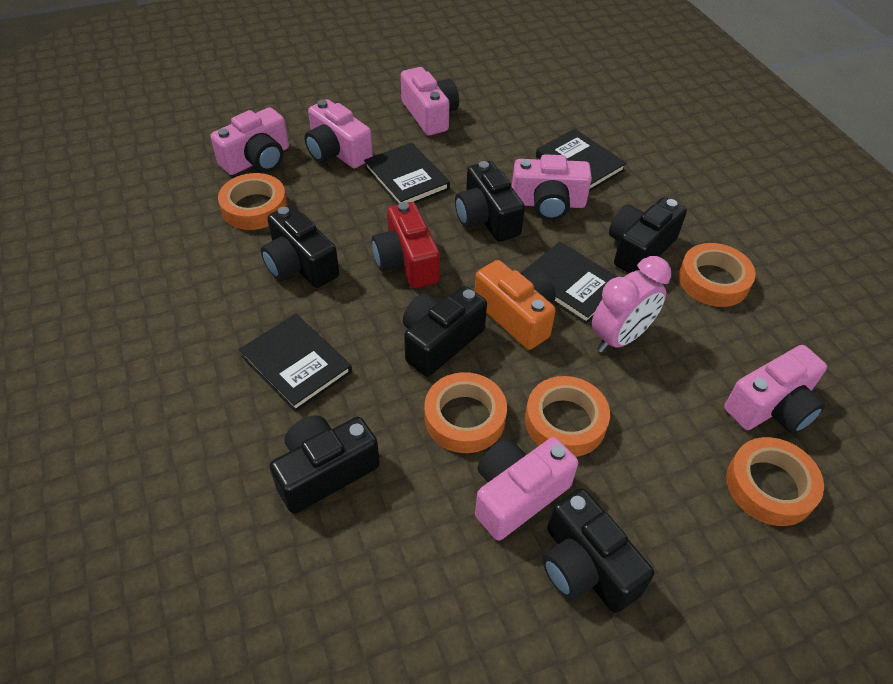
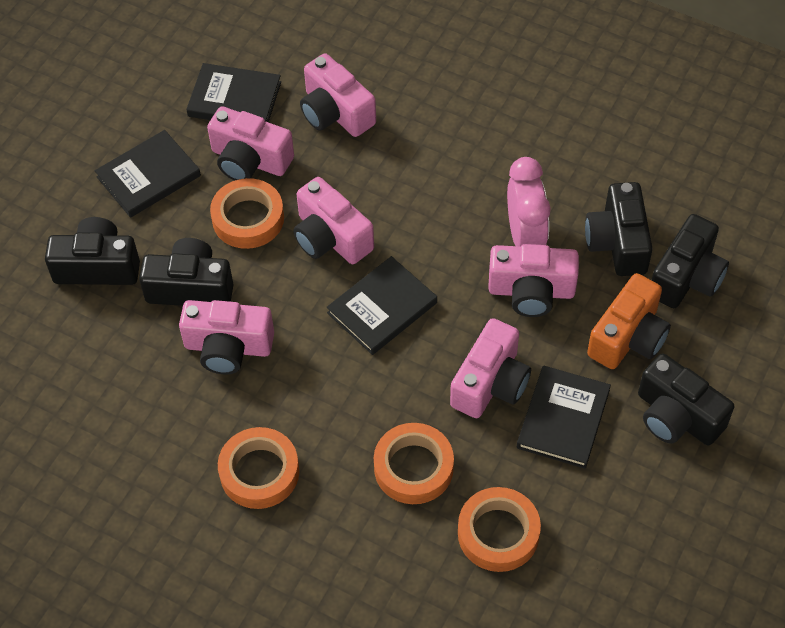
black camera: 6 -> 5
orange tape: 5 -> 4
red camera: 1 -> 0

